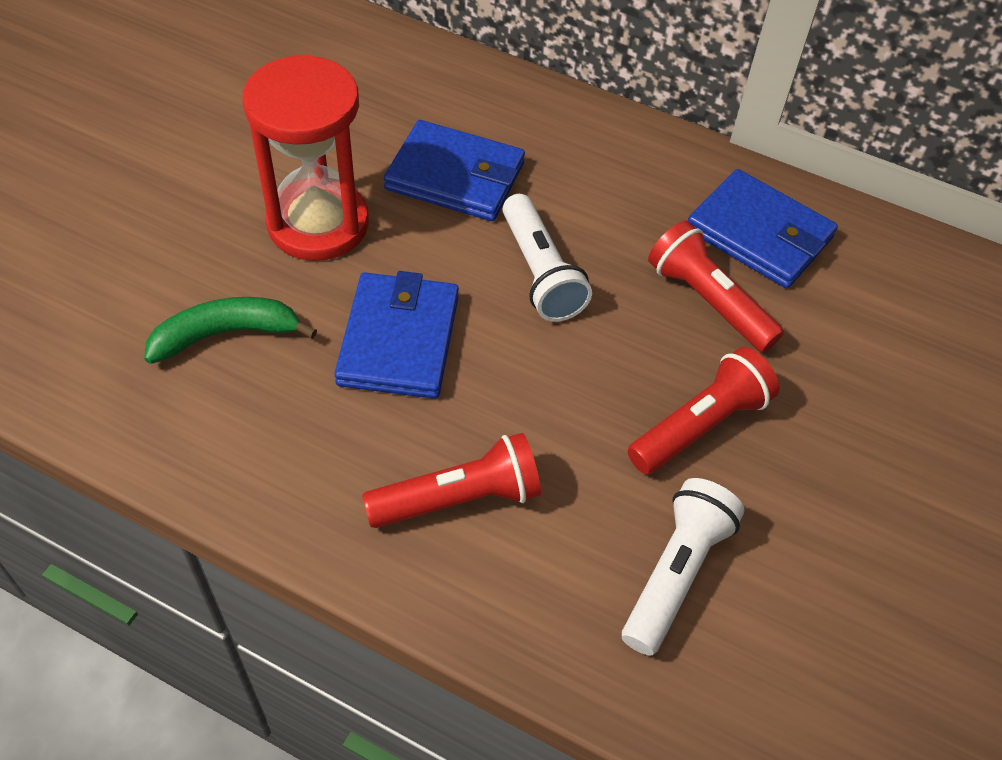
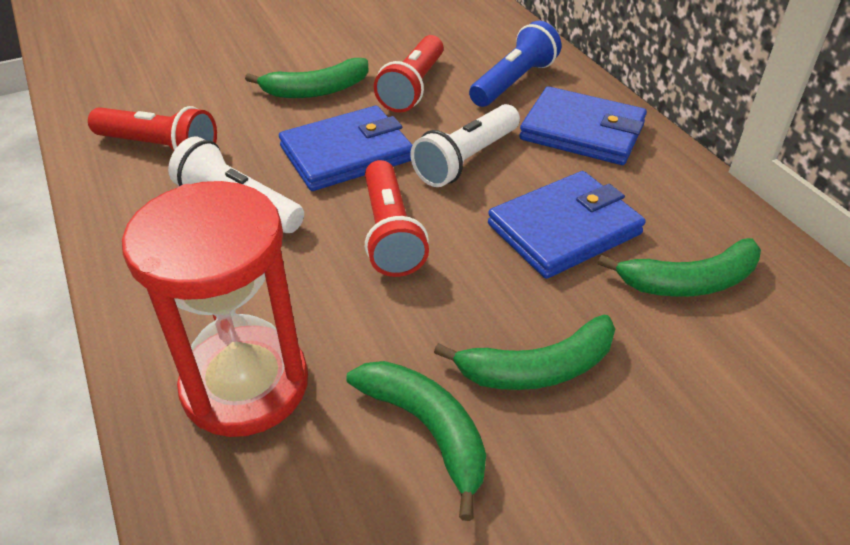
blue flashlight: 0 -> 1
green banana: 1 -> 4

